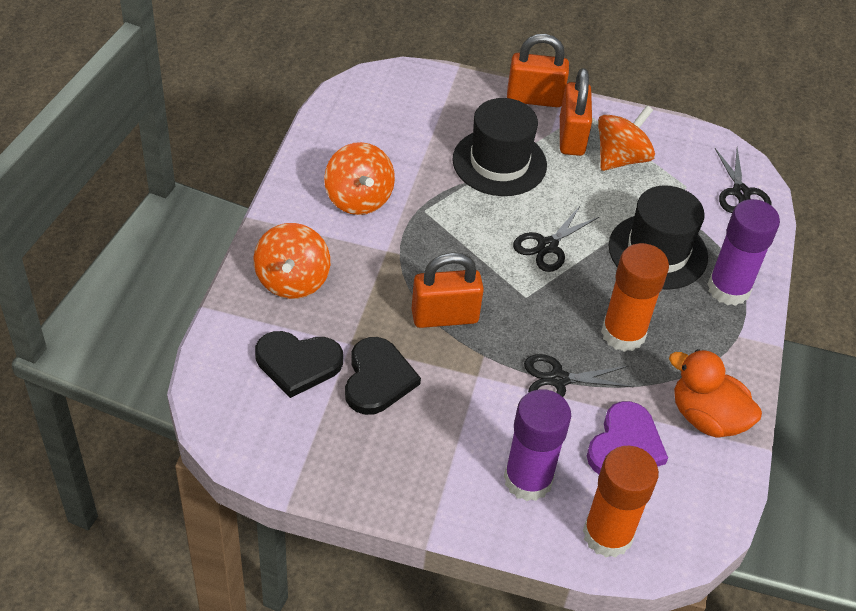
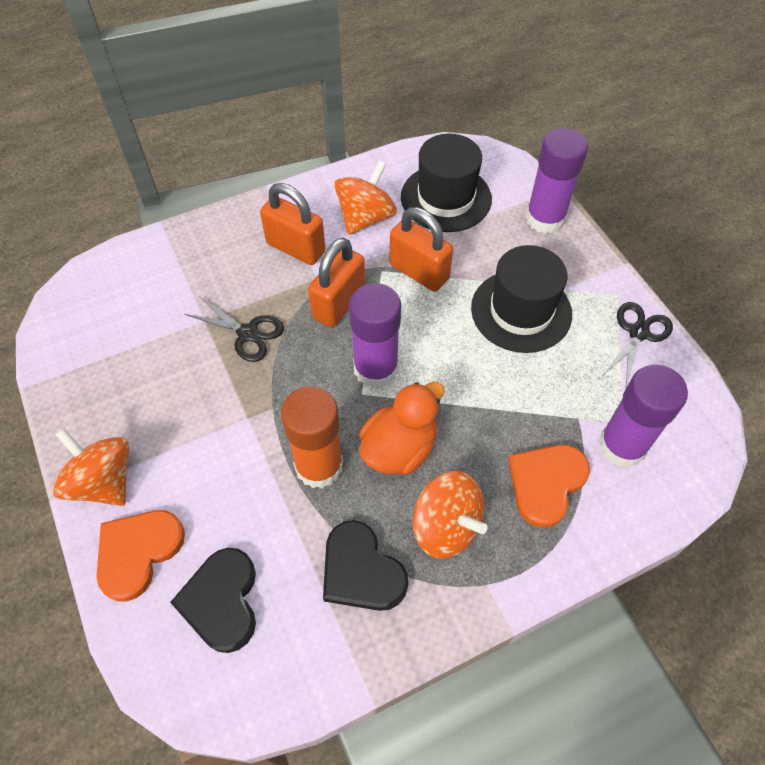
black scissors: 3 -> 2
orange glue stick: 2 -> 1
orange heart: 0 -> 2
purple glue stick: 2 -> 3
purple heart: 1 -> 0

